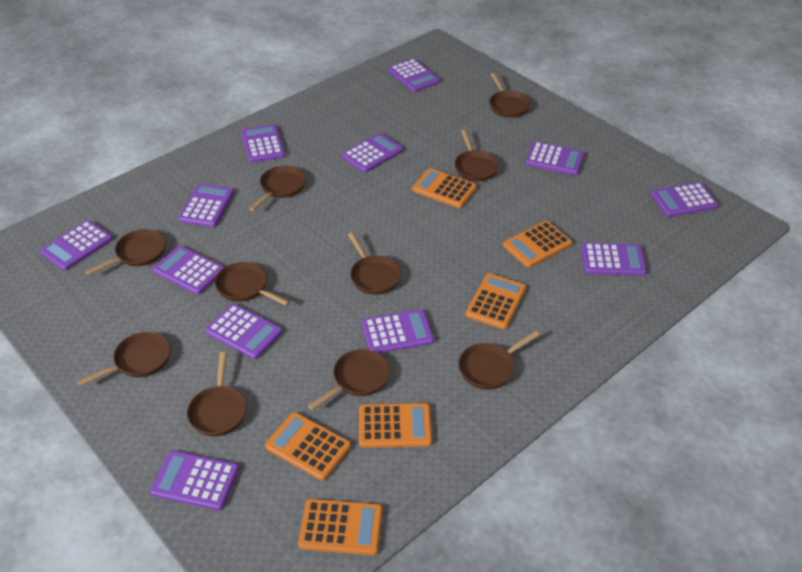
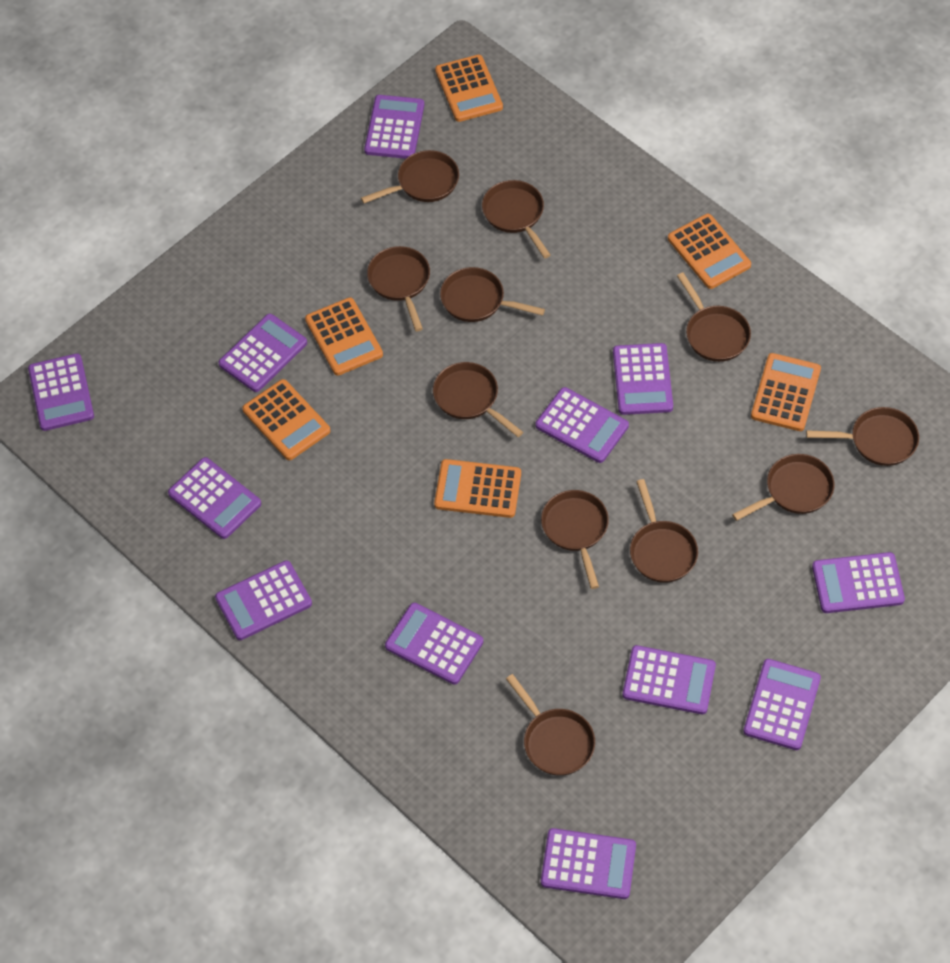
brown pan: 10 -> 11

